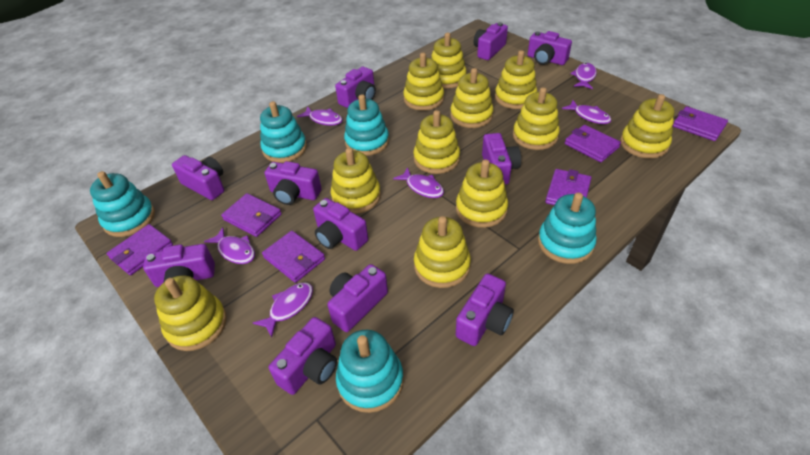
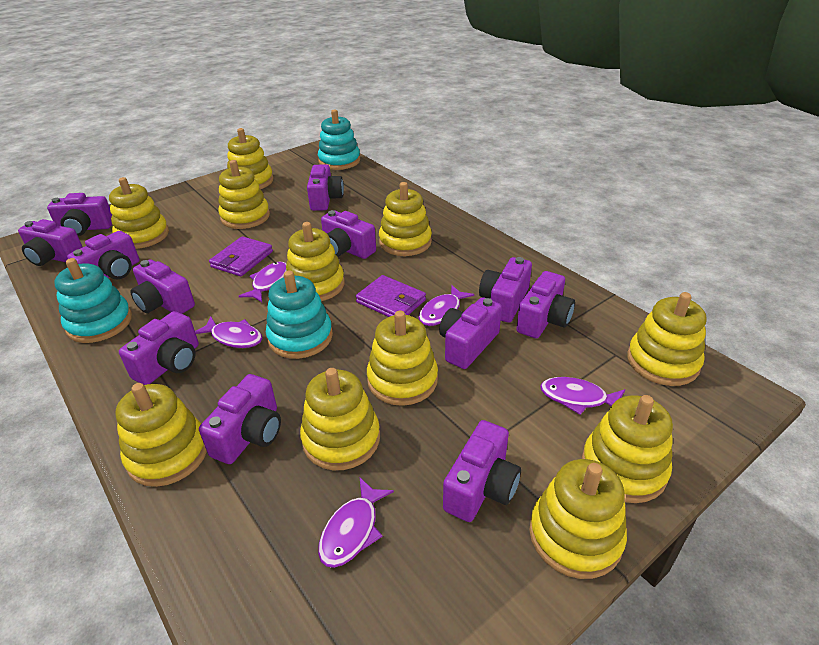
purple camera: 11 -> 12
purple fish: 6 -> 5
purple wallet: 6 -> 2
turquoise stacking toy: 5 -> 3

